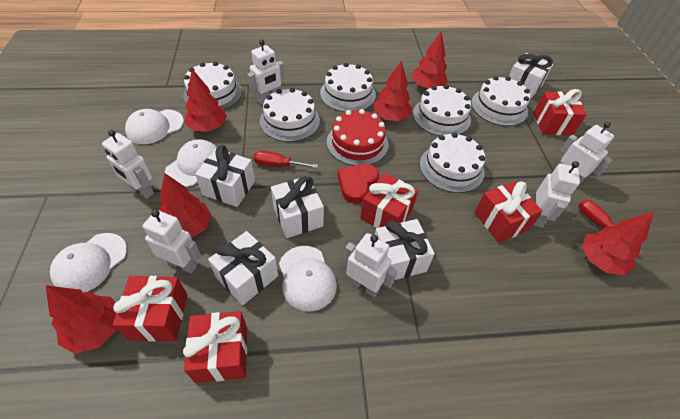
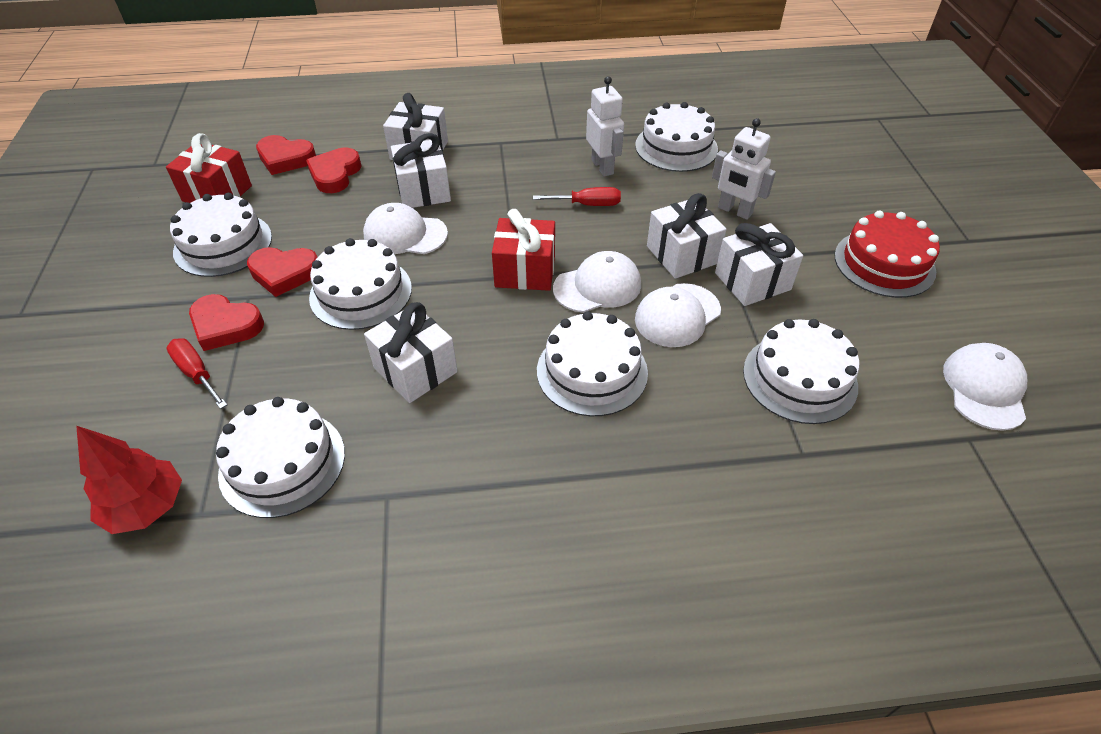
red gift: 5 -> 2
red heart: 1 -> 4
red tree: 6 -> 1
white robot: 6 -> 2

